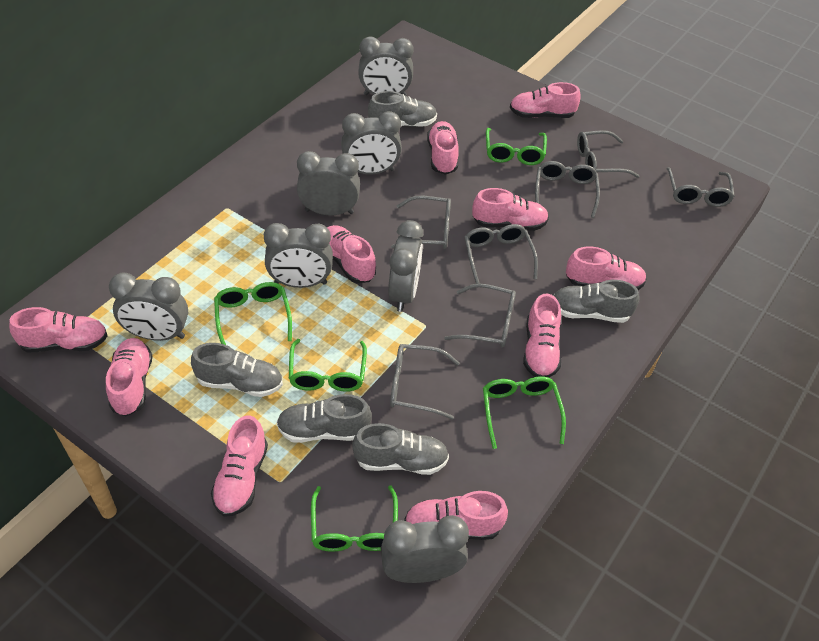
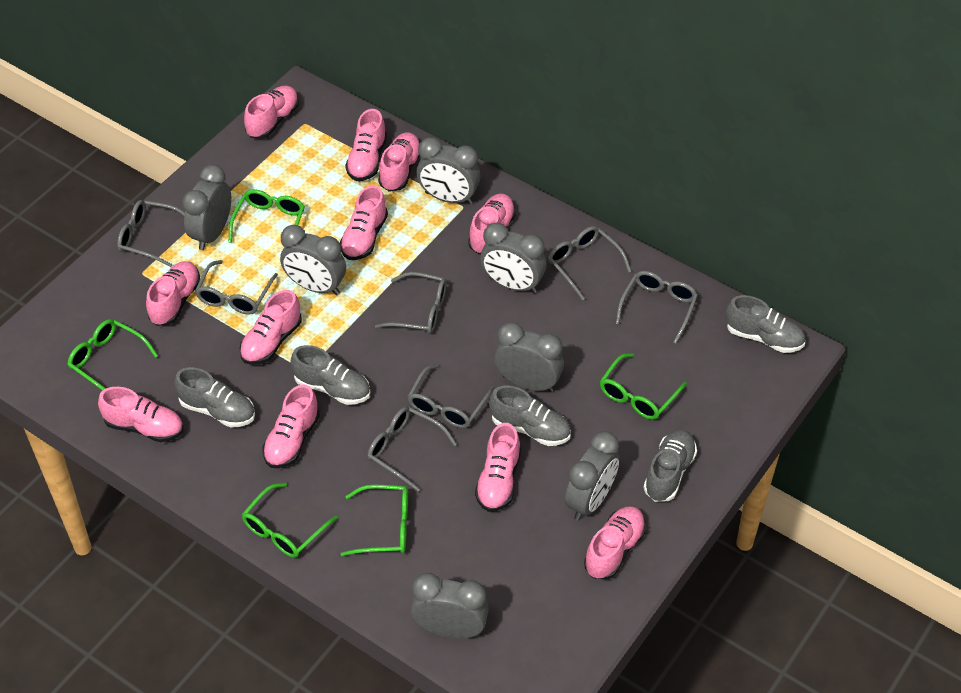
pink shoe: 10 -> 11

